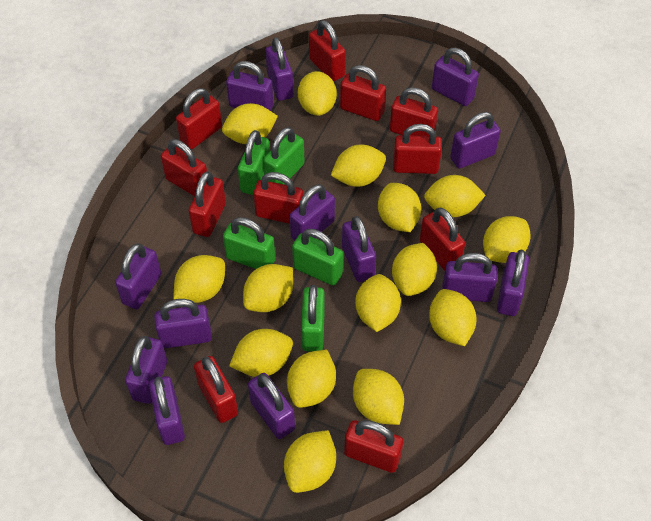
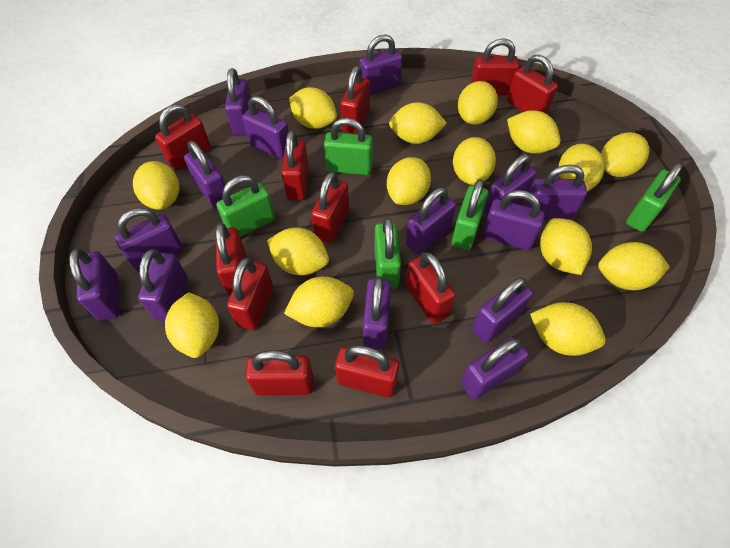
purple padlock: 13 -> 14

